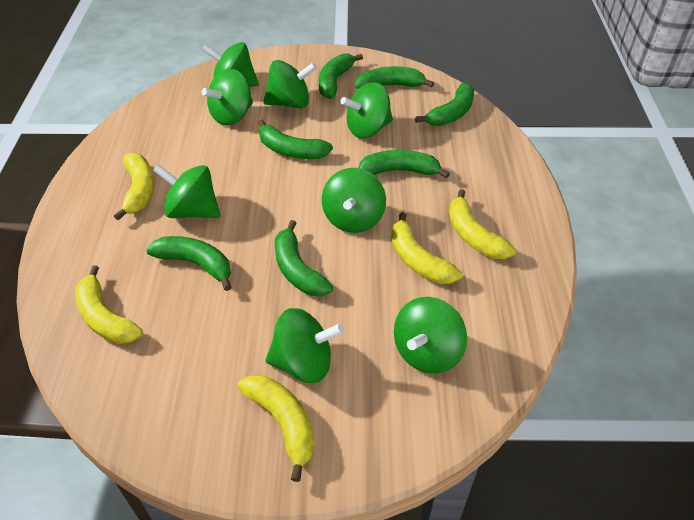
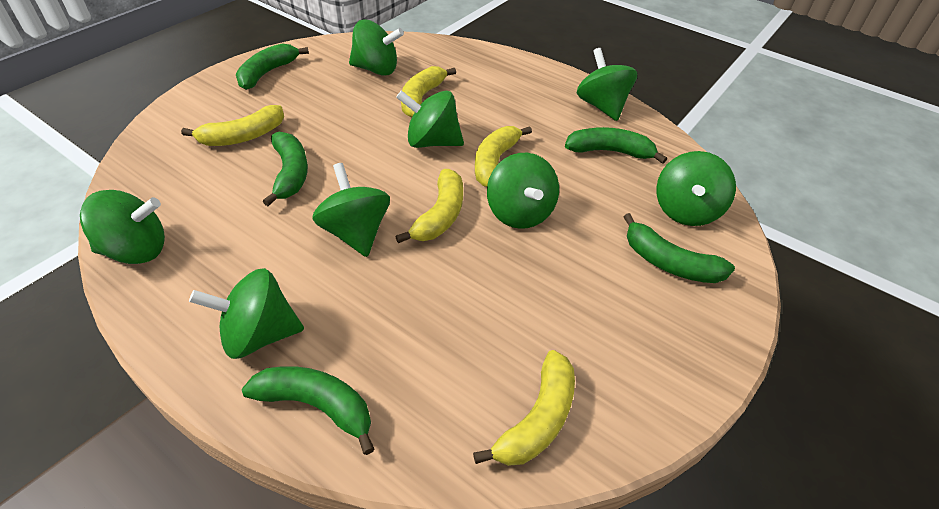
green banana: 7 -> 5

